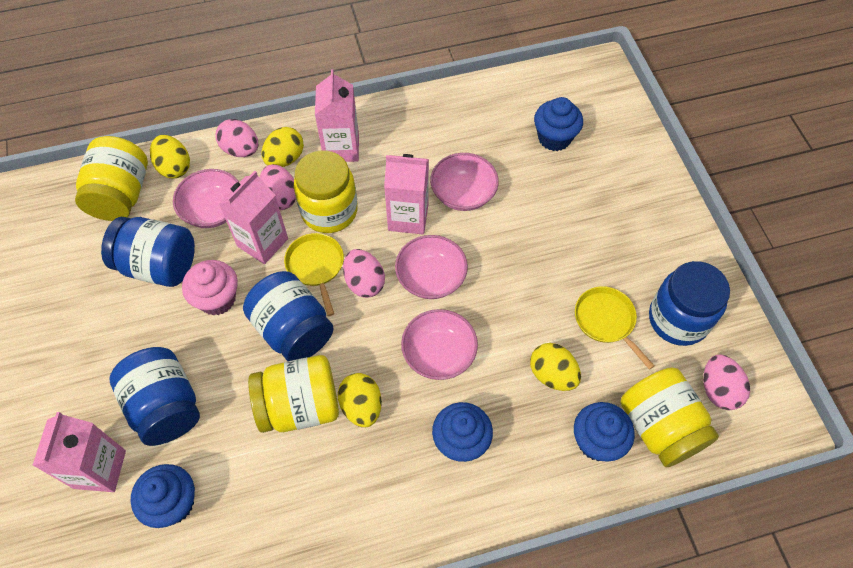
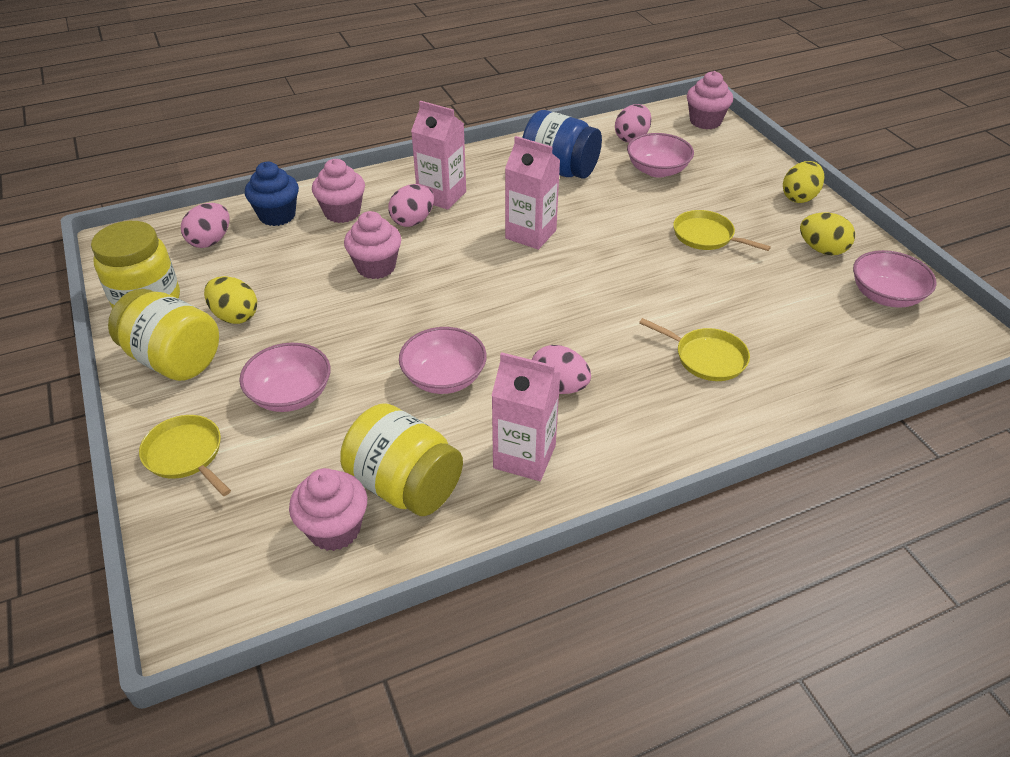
blue cupcake: 4 -> 1
blue jar: 4 -> 1
pink carton: 4 -> 3
pink cupcake: 1 -> 4
yellow egg: 4 -> 3
yellow jar: 4 -> 3
yellow pan: 2 -> 3

